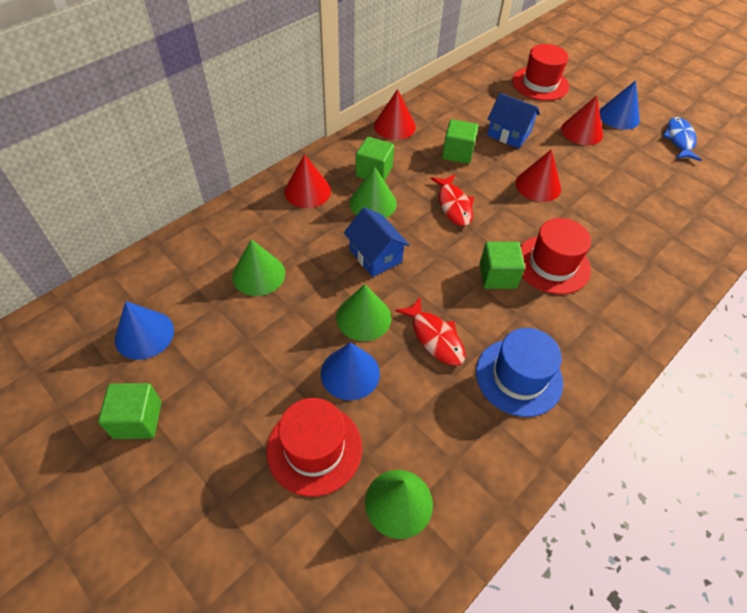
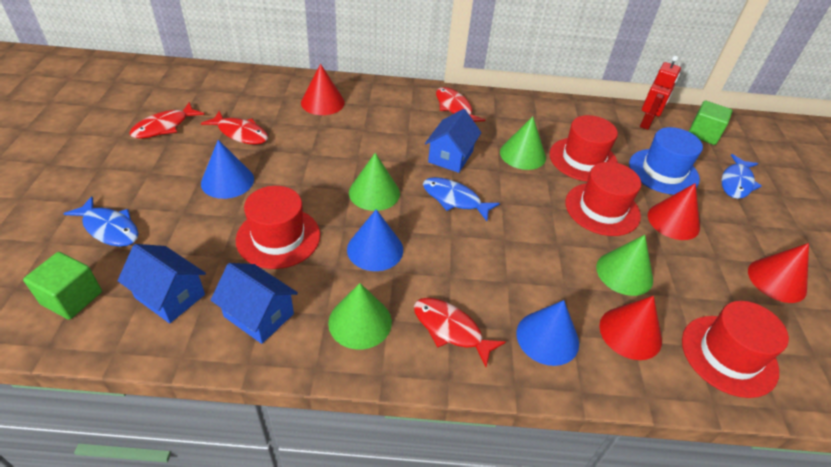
blue fish: 1 -> 3
blue house: 2 -> 3
green cube: 4 -> 2
red fish: 2 -> 4
red hat: 3 -> 4
red robot: 0 -> 1

